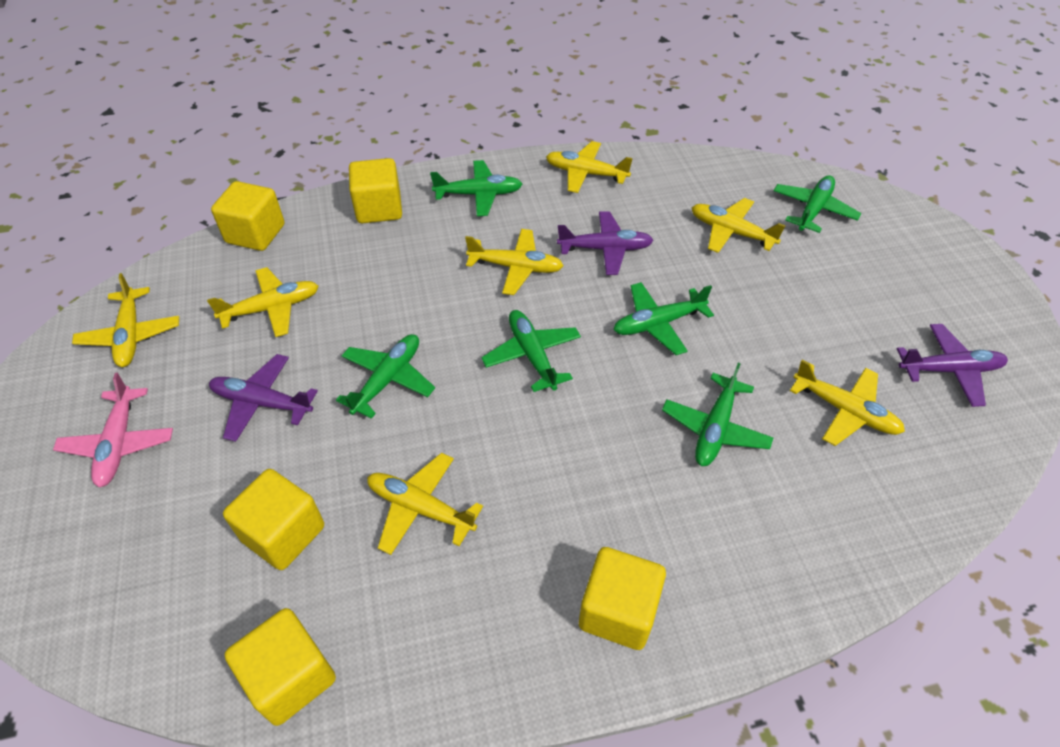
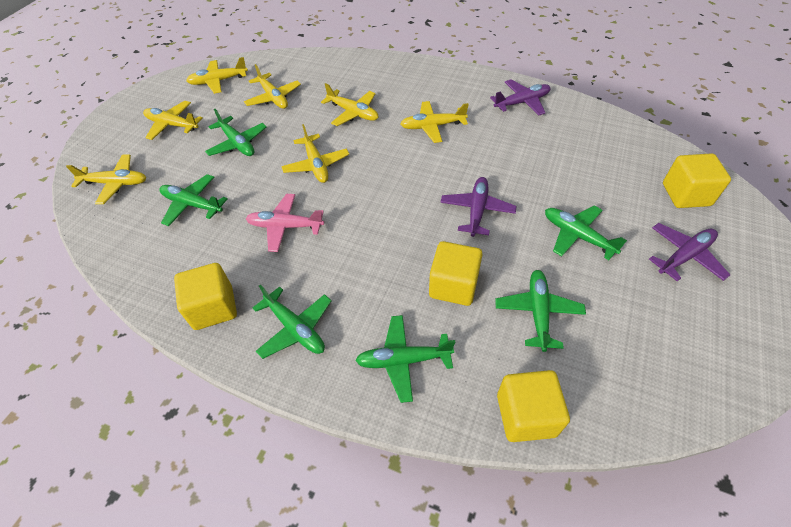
yellow cube: 5 -> 4

